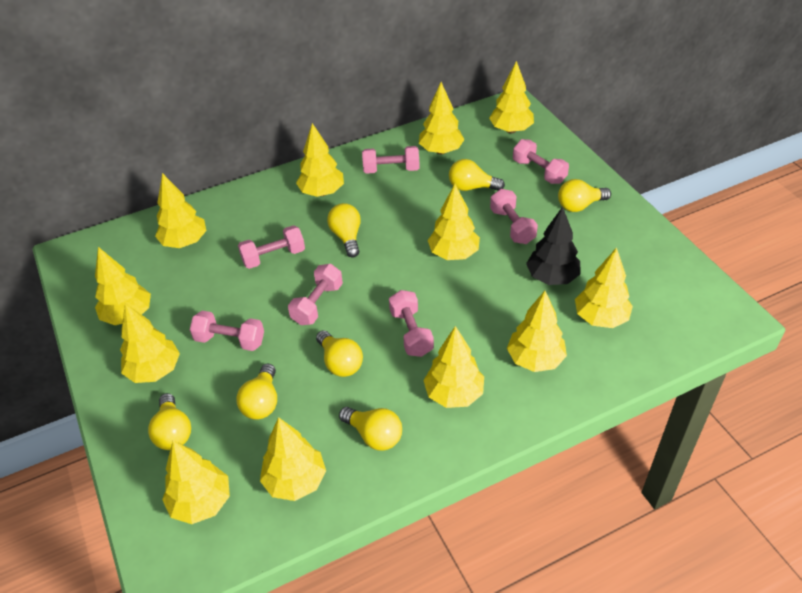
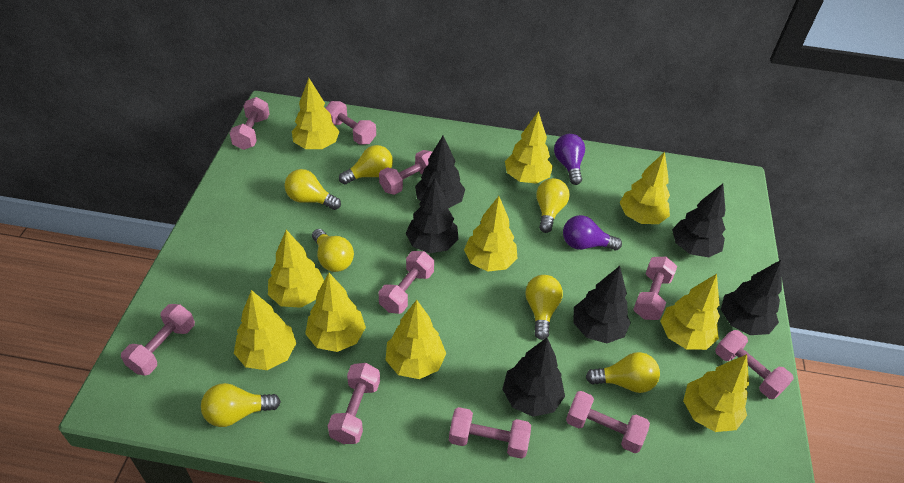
black tree: 1 -> 6
pink dumbbell: 7 -> 10
purple light bulb: 0 -> 2
yellow tree: 12 -> 10

